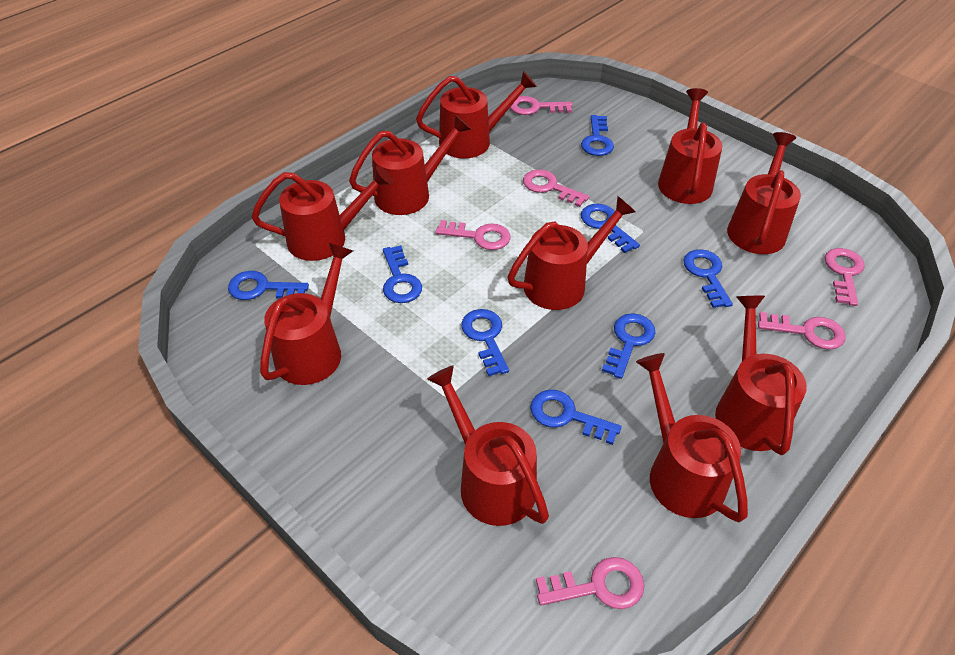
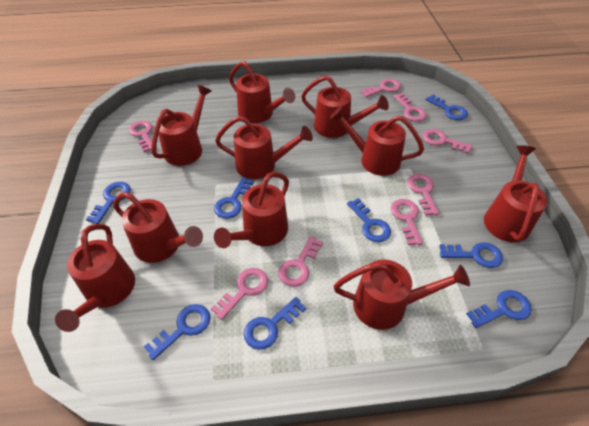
pink key: 6 -> 8

